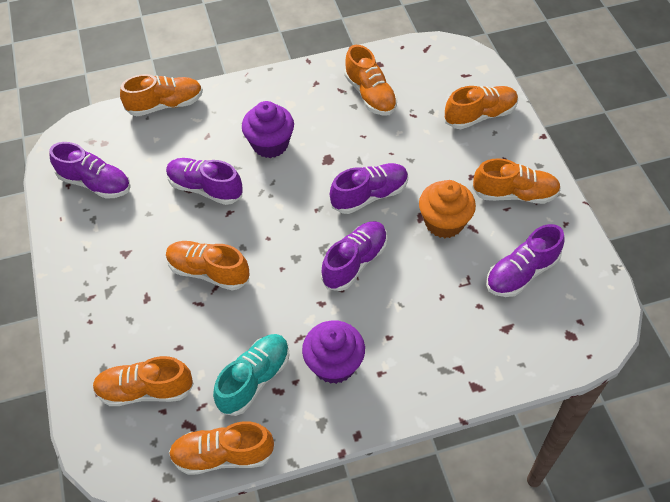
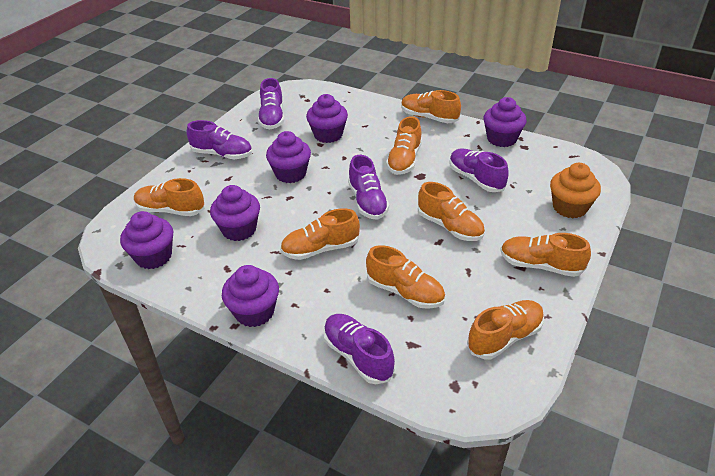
orange shoe: 7 -> 8
purple cupcake: 2 -> 6
turquoise shoe: 1 -> 0

